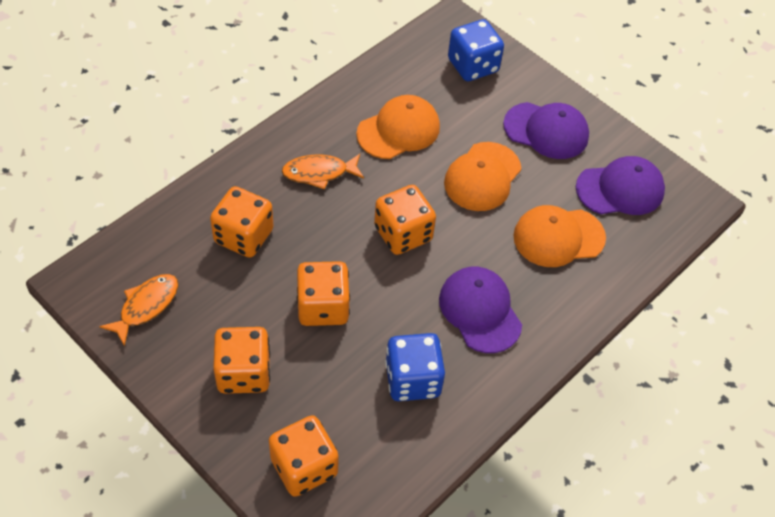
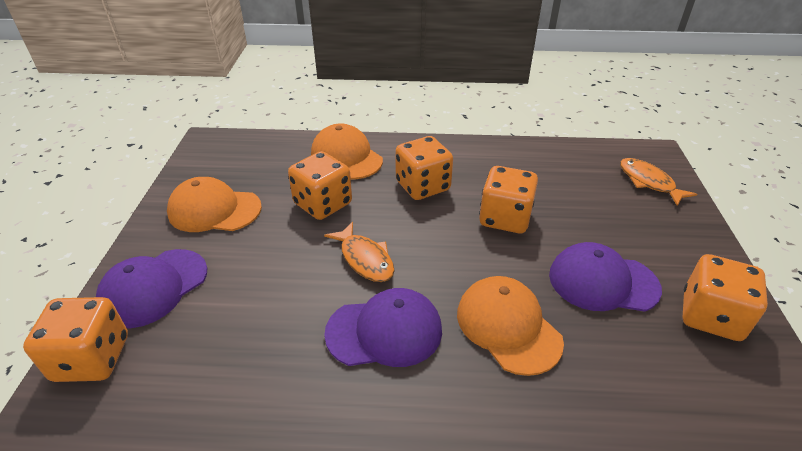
blue dice: 2 -> 0

